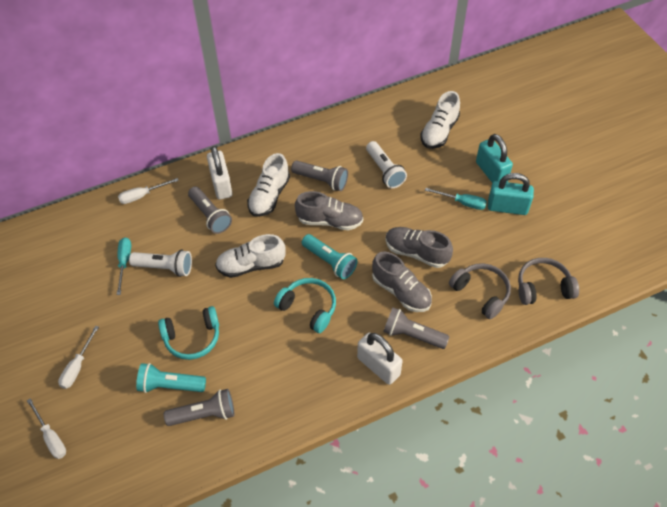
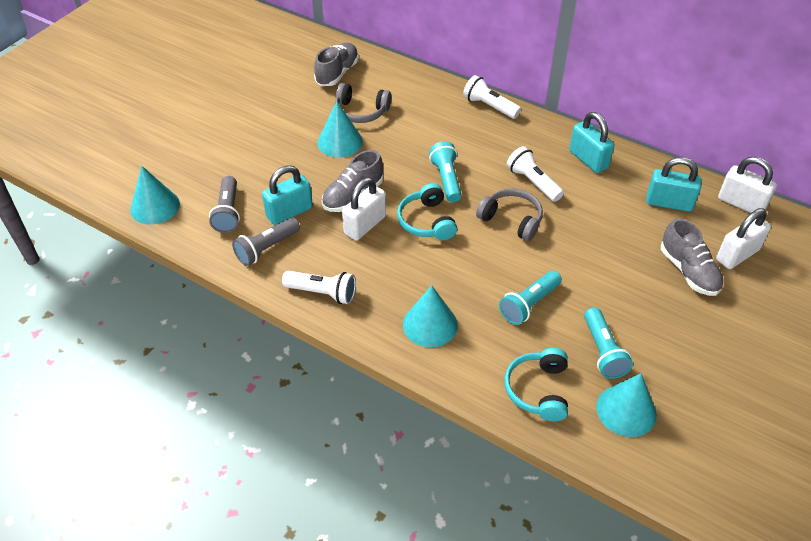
grey flashlight: 4 -> 2
turquoise cone: 0 -> 4
turquoise flashlight: 2 -> 3
turquoise padlock: 2 -> 3
turquoise screwdriver: 2 -> 0
white flashlight: 2 -> 3
white padlock: 2 -> 3
white screwdriver: 3 -> 0
white shoe: 3 -> 0

